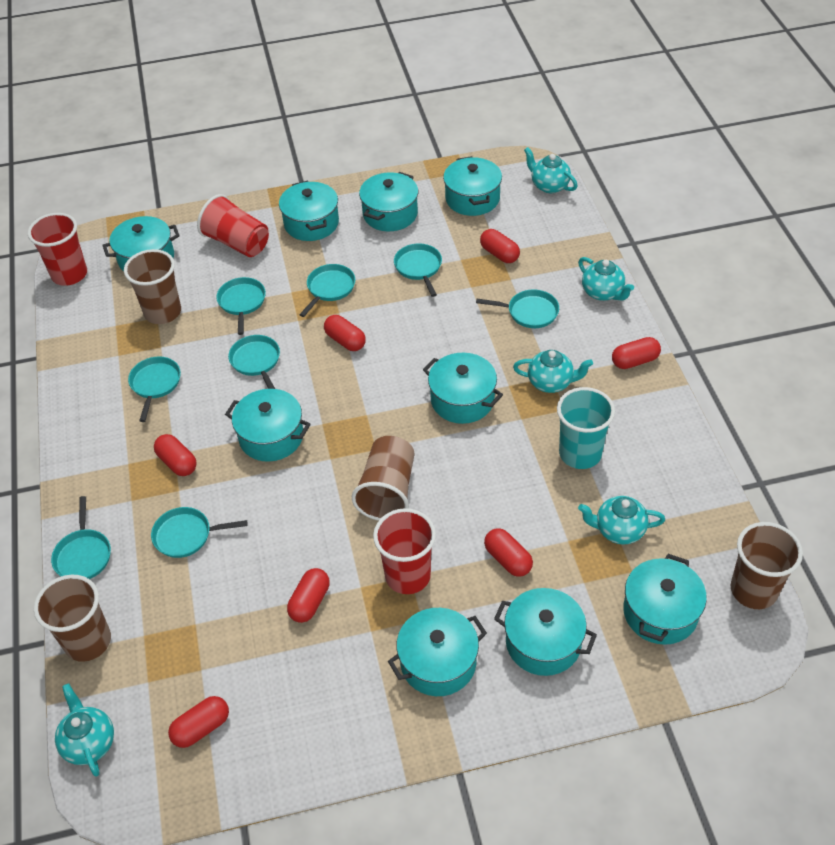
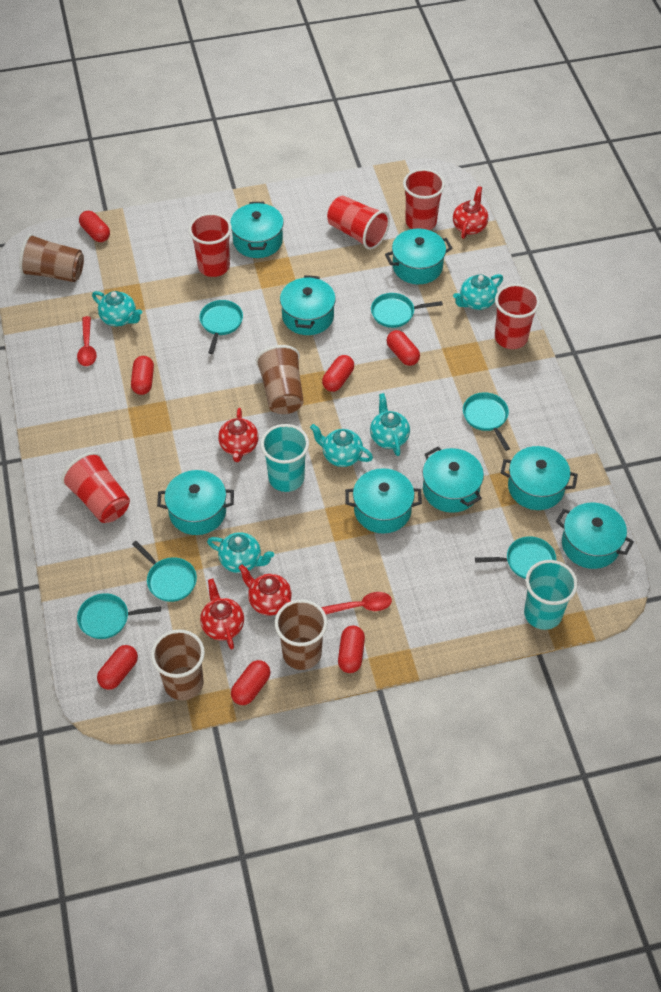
red cup: 3 -> 5
red spoon: 0 -> 2
red teapot: 0 -> 4
turquoise cup: 1 -> 2
turquoise pan: 8 -> 6
turquoise pot: 9 -> 8

